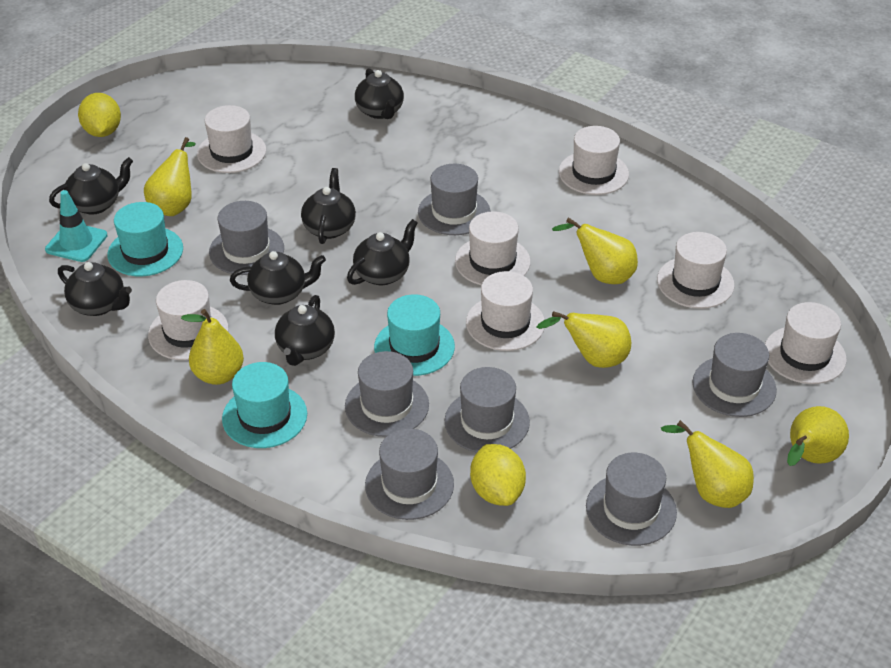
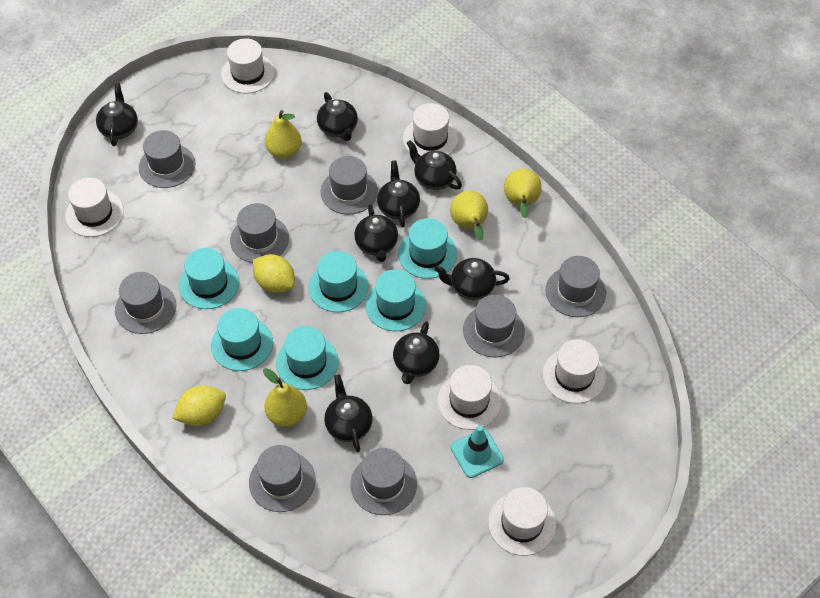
black teapot: 7 -> 8
grey hat: 7 -> 8
turquoise hat: 3 -> 6
white hat: 7 -> 6
yellow pear: 6 -> 4

